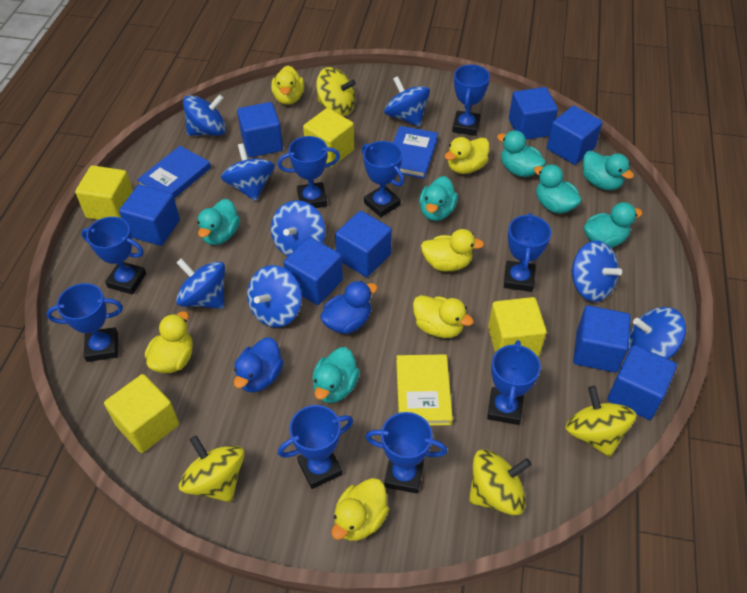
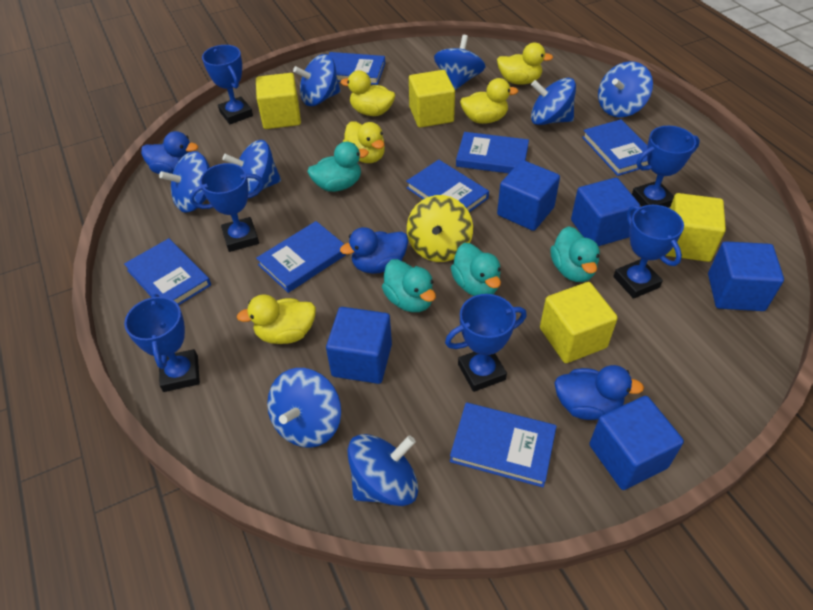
blue book: 2 -> 7
blue cube: 8 -> 5
blue duck: 2 -> 3
blue trophy: 9 -> 6
turquoise duck: 7 -> 4
yellow book: 1 -> 0
yellow duck: 6 -> 5
yellow spinning top: 4 -> 1

